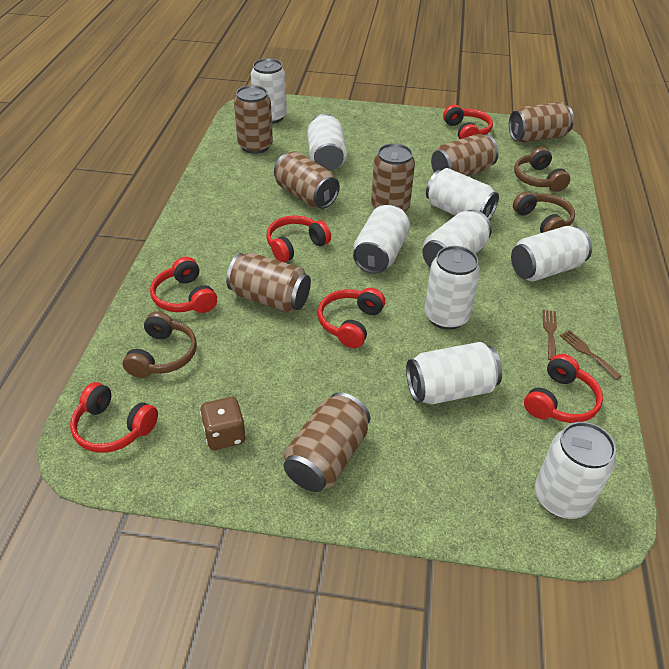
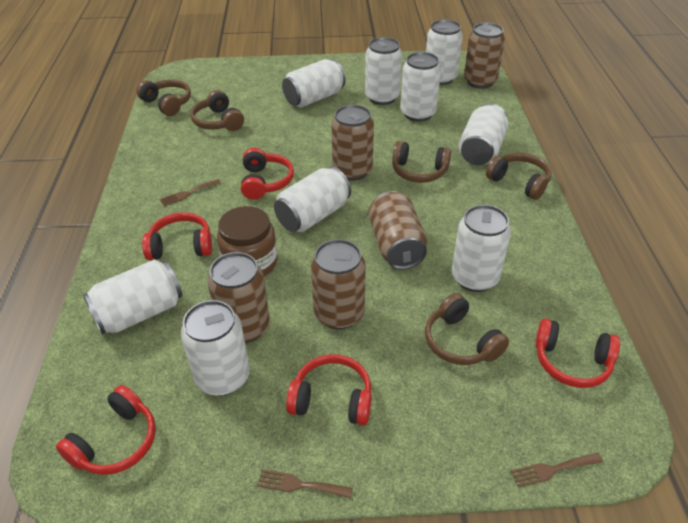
brown can: 7 -> 5
brown dice: 1 -> 0
brown fork: 2 -> 3
brown headphones: 3 -> 5
brown jar: 0 -> 1
red headphones: 6 -> 5

